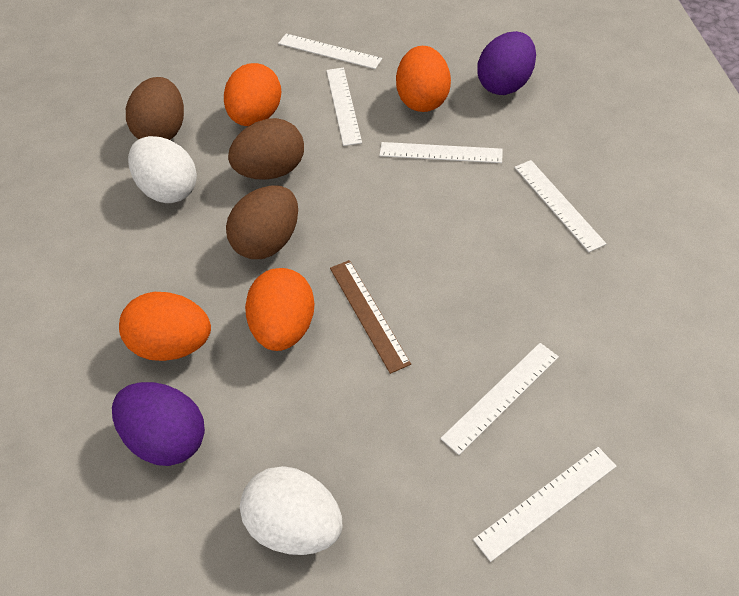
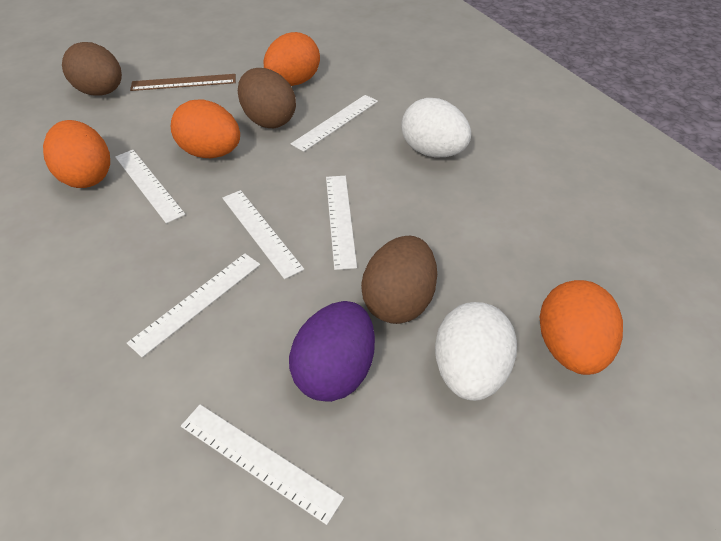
purple egg: 2 -> 1

